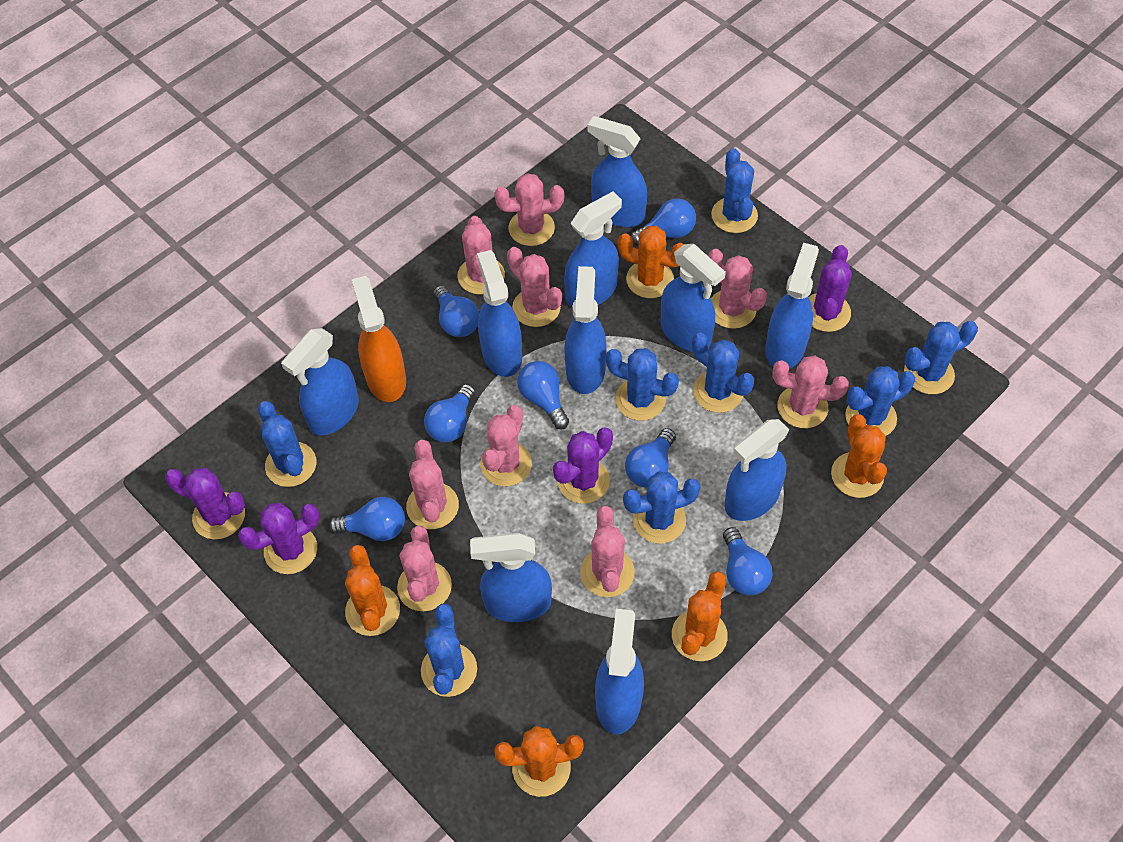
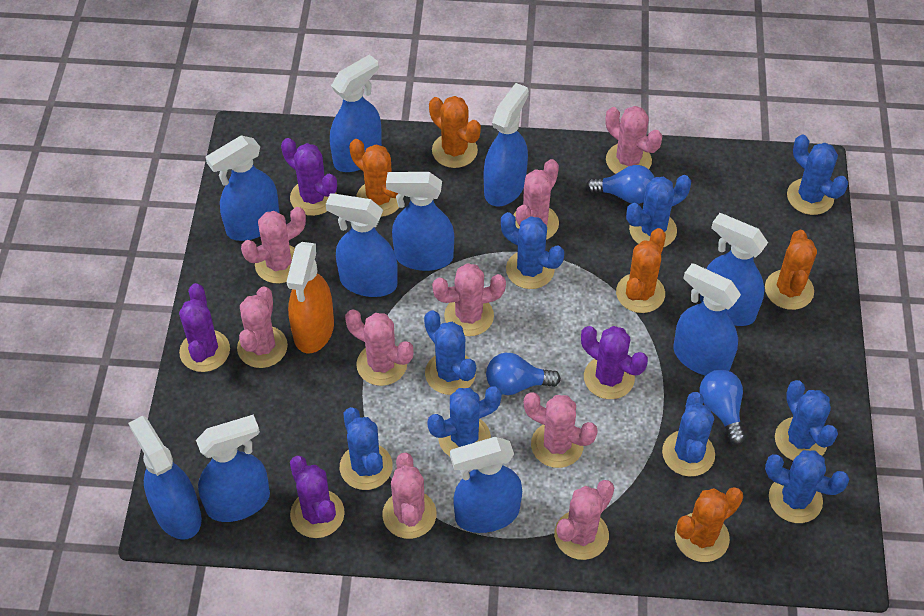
blue cactus: 8 -> 9
blue light bulb: 7 -> 3

